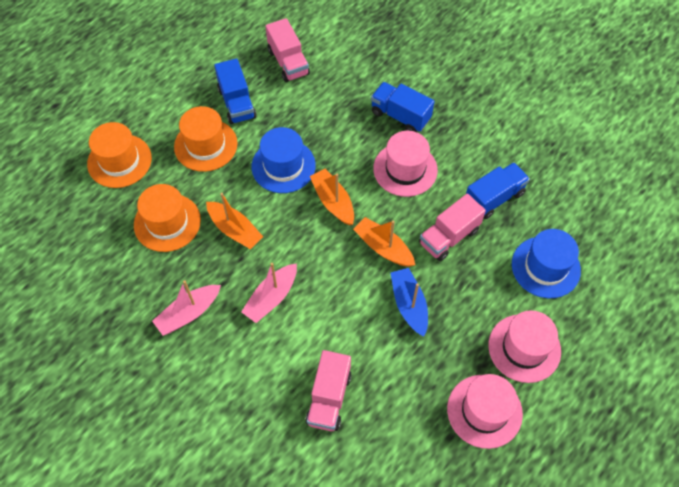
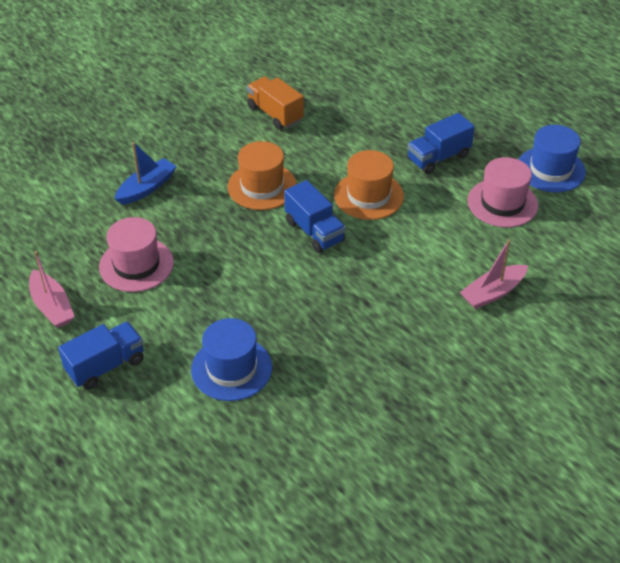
orange boat: 3 -> 0
orange hat: 3 -> 2
orange truck: 0 -> 1
pink hat: 3 -> 2
pink truck: 3 -> 0

